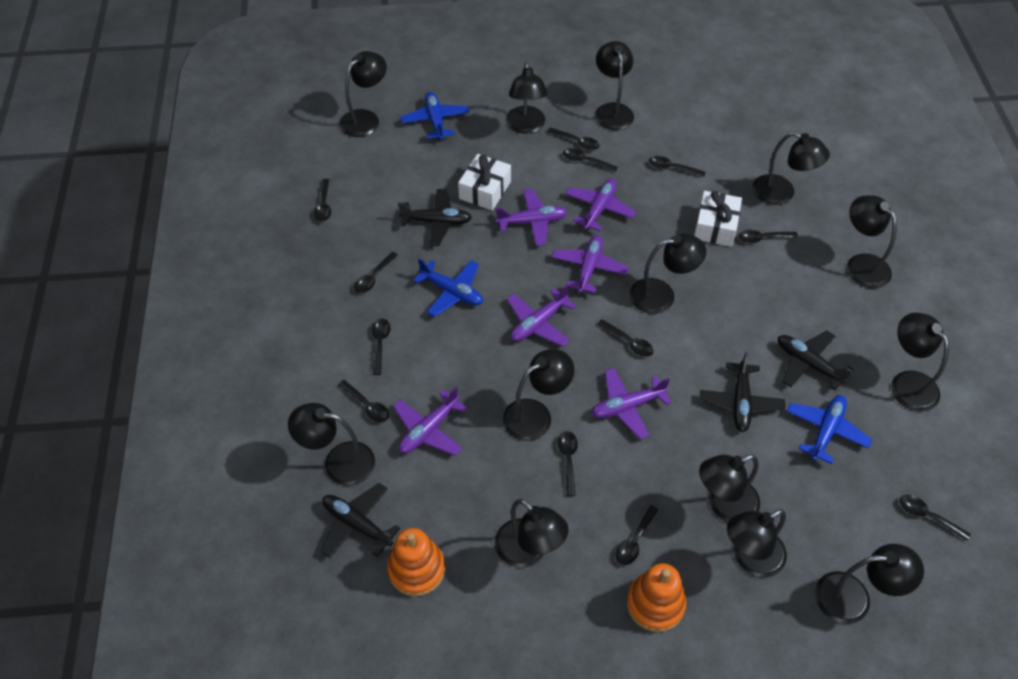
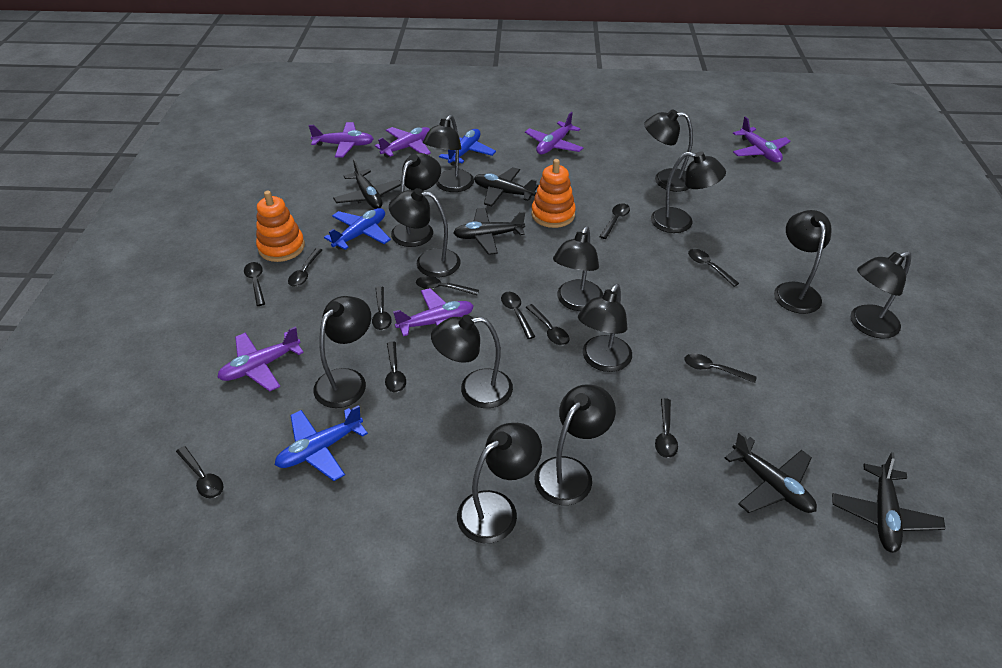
black plane: 4 -> 5
white gift: 2 -> 0

